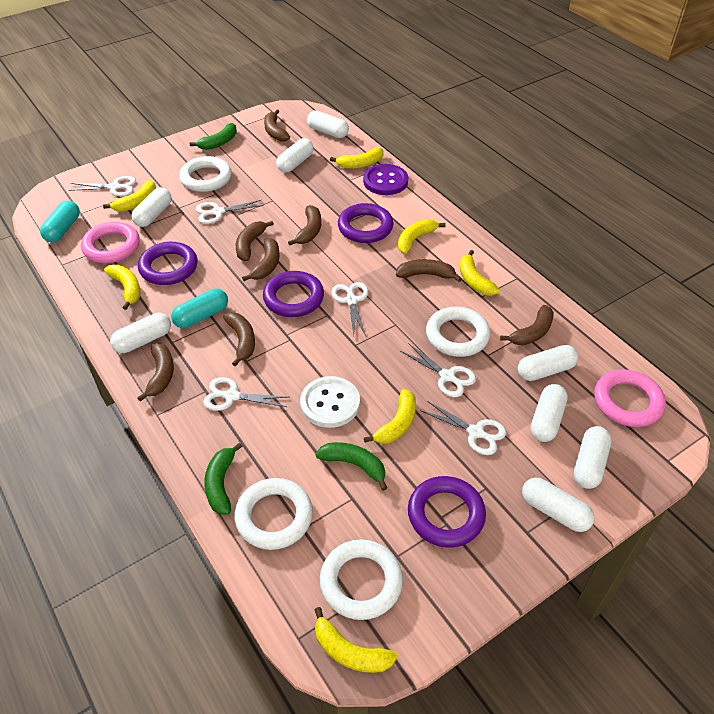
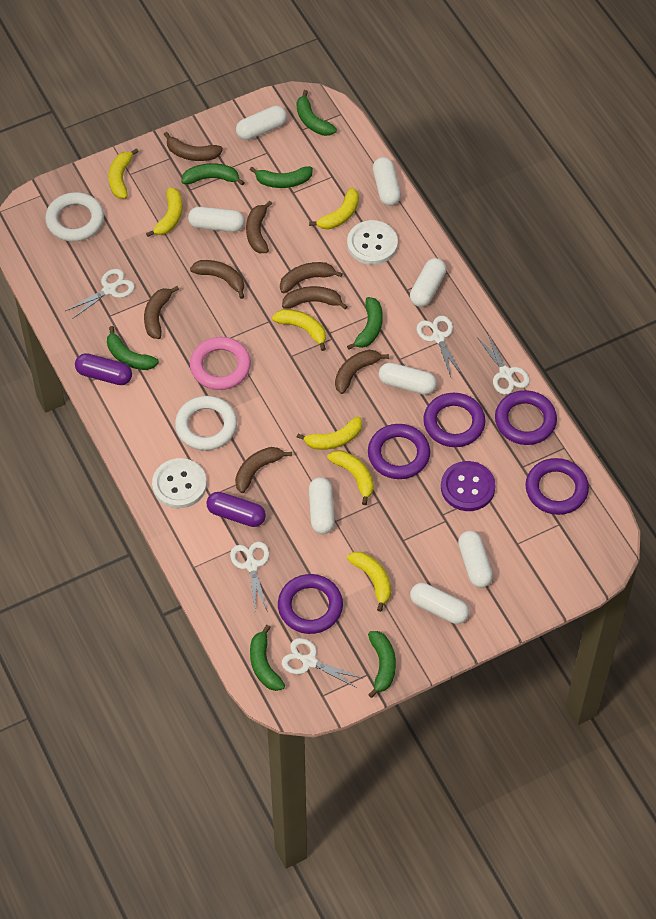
green banana: 3 -> 7
pink ring: 2 -> 1
purple capsule: 0 -> 2
purple ring: 4 -> 5
turquoise capsule: 2 -> 0
white button: 1 -> 2
white ring: 4 -> 2
white scissors: 6 -> 5

